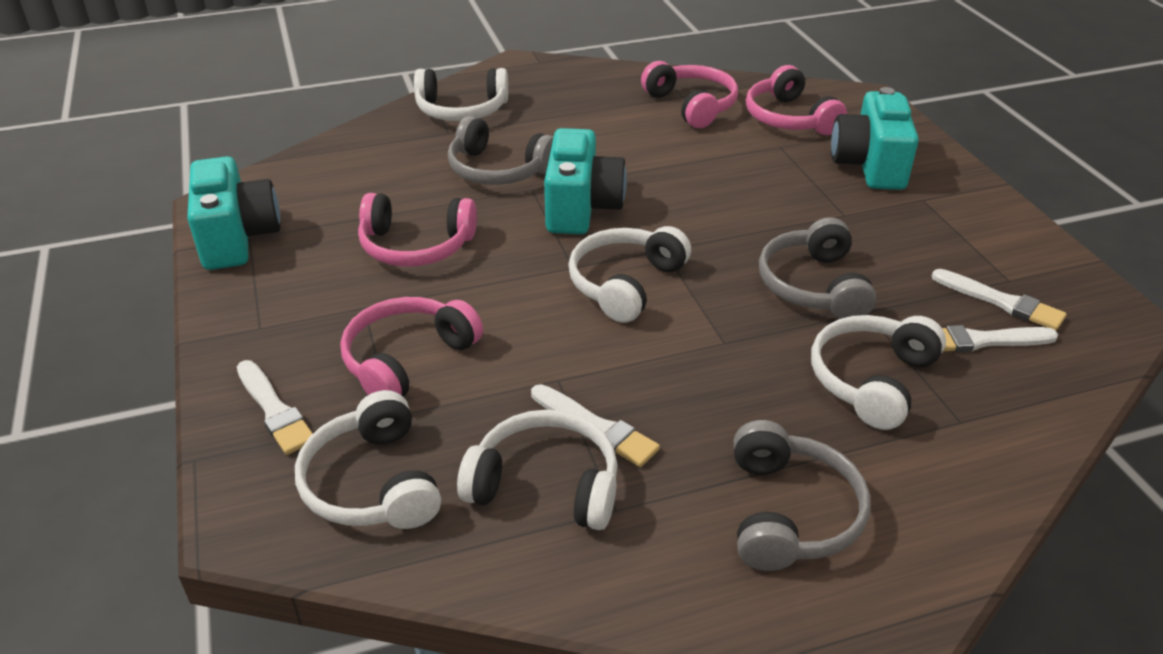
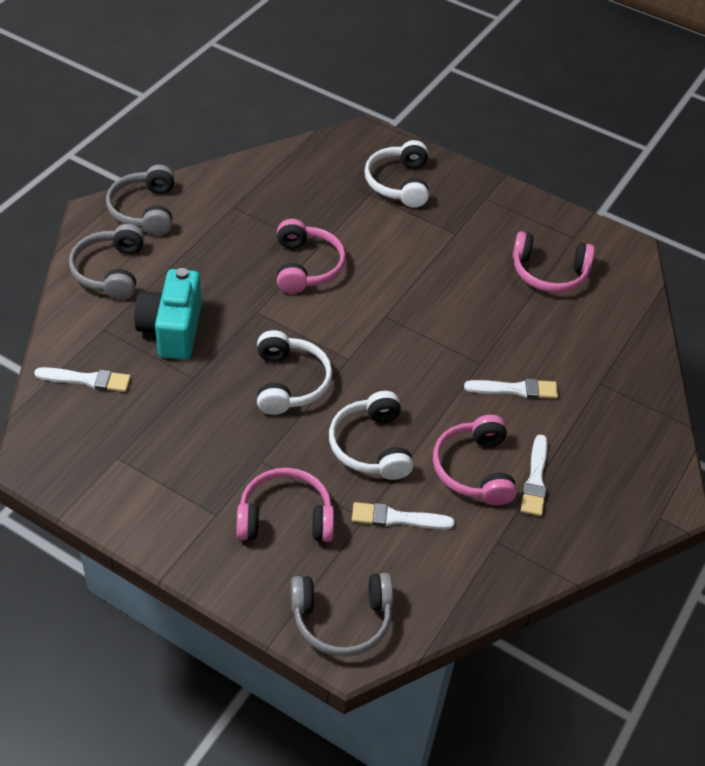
turquoise camera: 3 -> 1
white headphones: 5 -> 3

